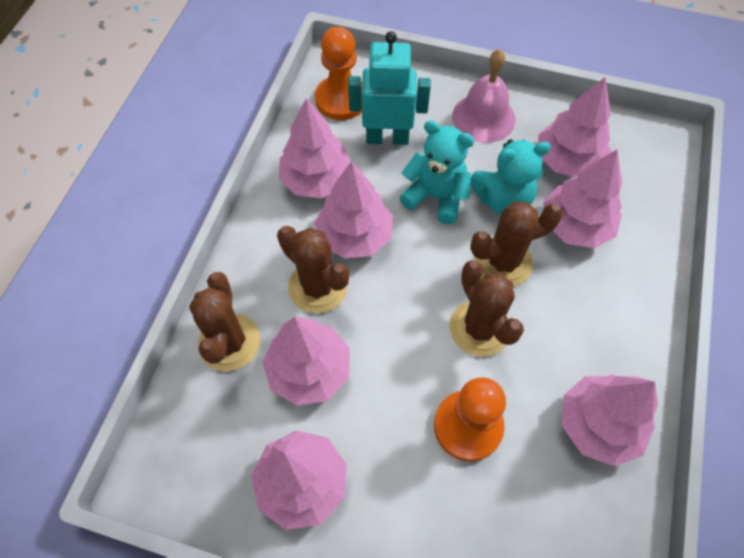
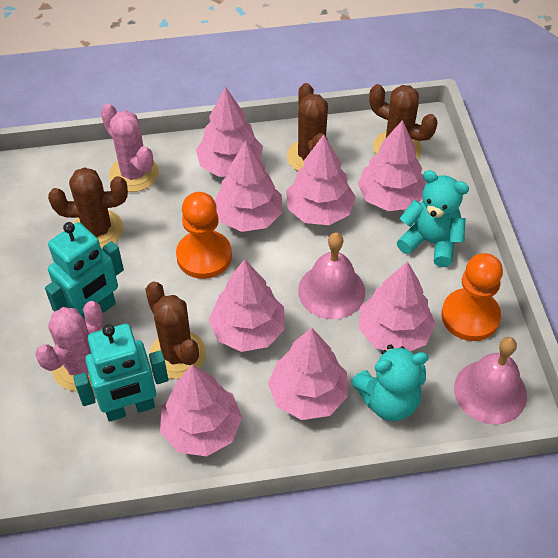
pink bell: 1 -> 2
pink cactus: 0 -> 2
pink tree: 7 -> 8
turquoise robot: 1 -> 2

